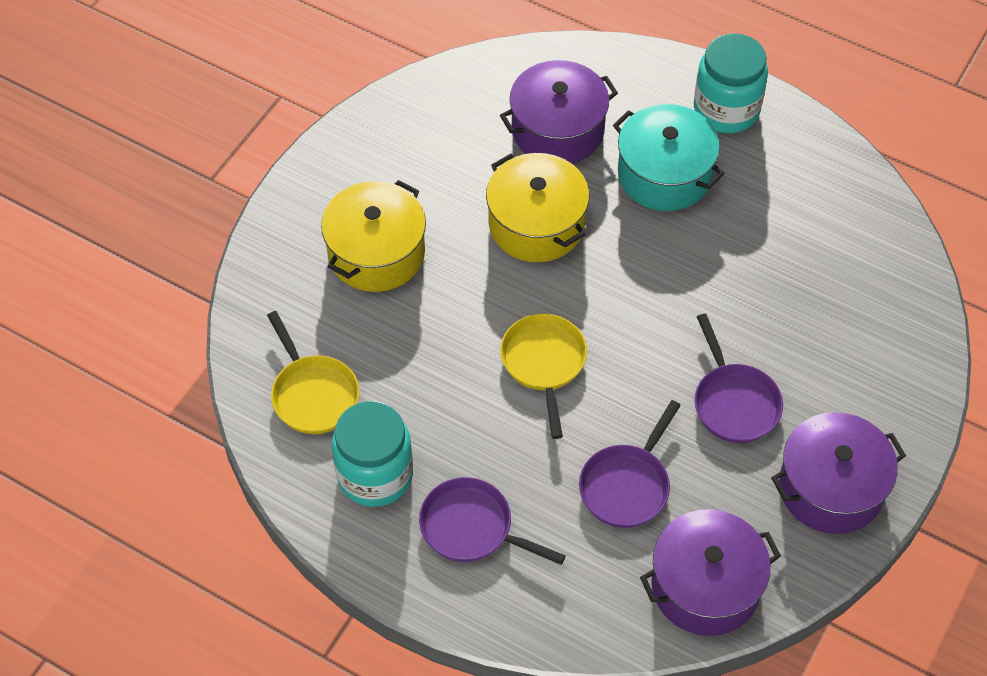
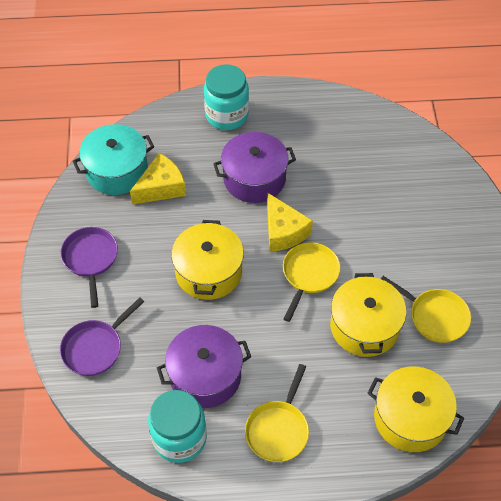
purple pan: 3 -> 2
purple pot: 3 -> 2
yellow cheese: 0 -> 2
yellow pan: 2 -> 3
yellow pot: 2 -> 3

